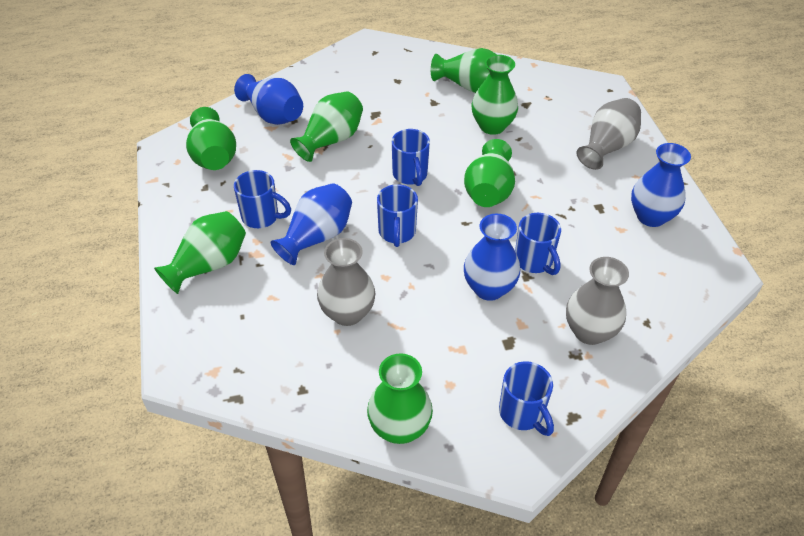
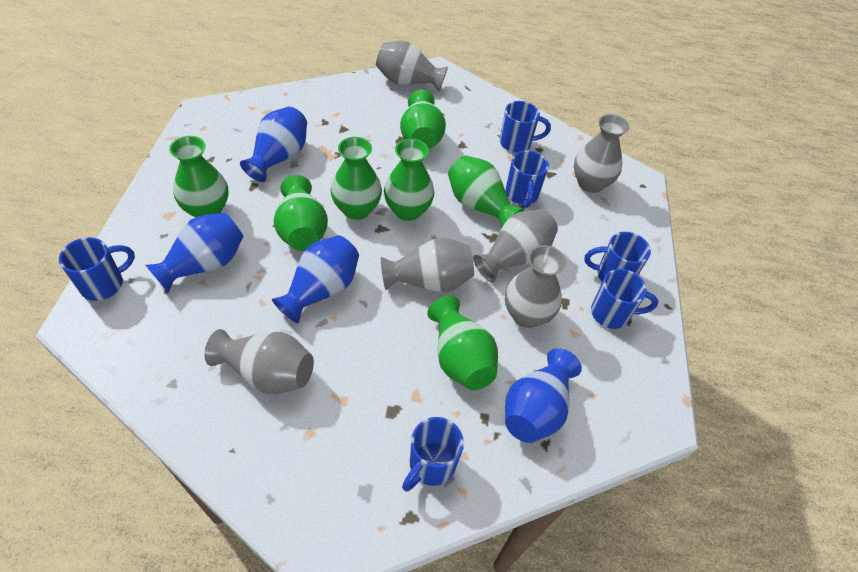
blue mug: 5 -> 6
grey vase: 3 -> 6

